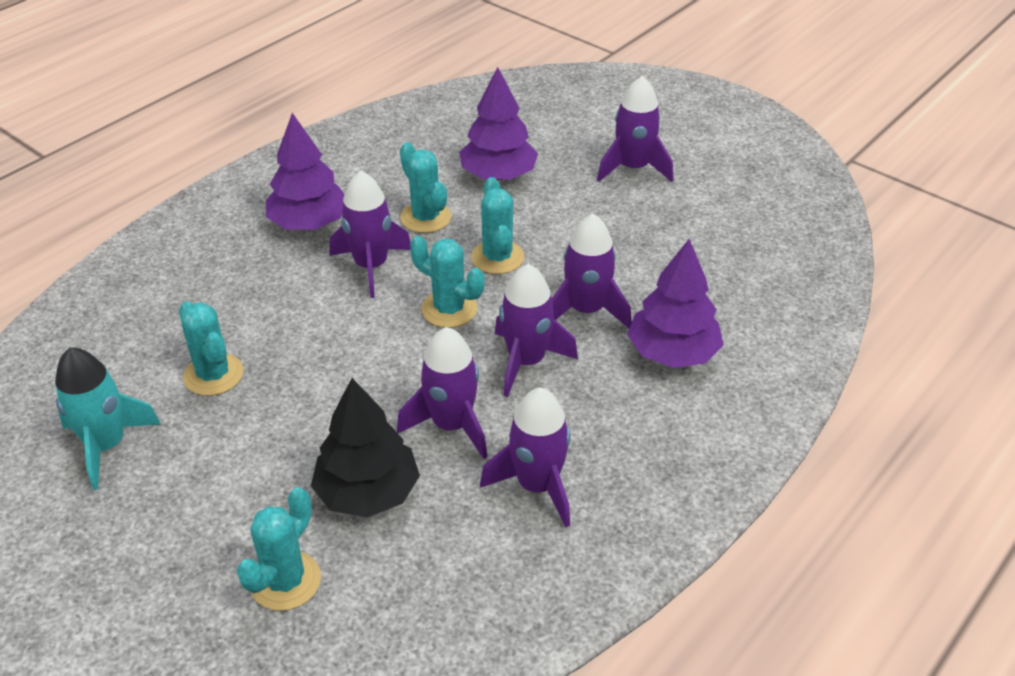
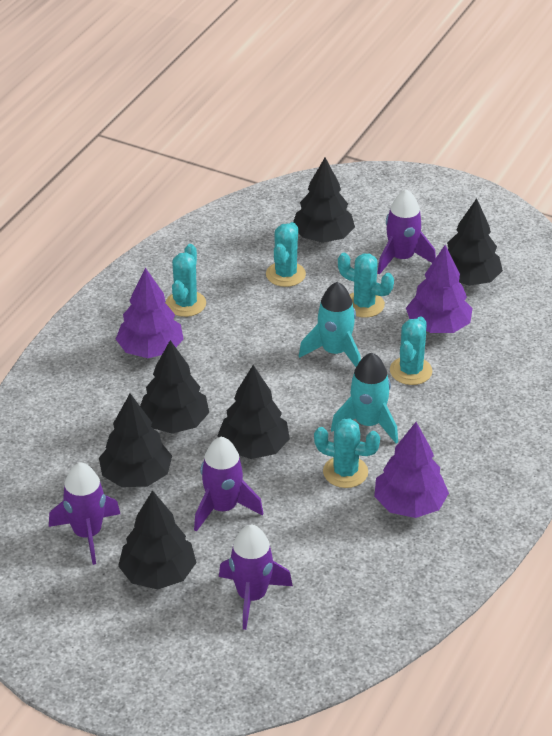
black tree: 1 -> 6
purple rocket: 6 -> 4
turquoise rocket: 1 -> 2

